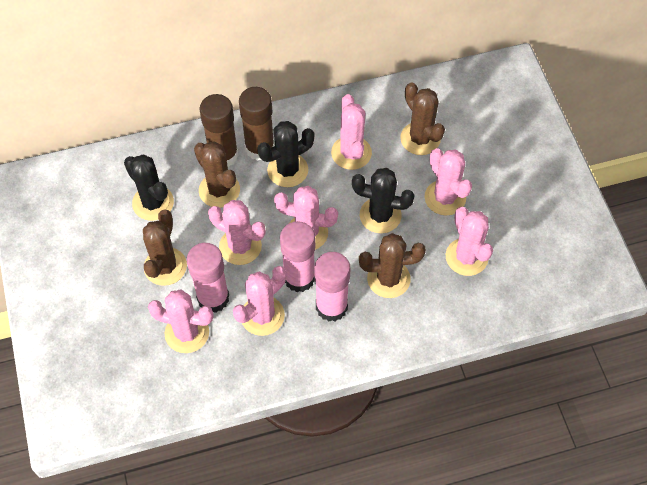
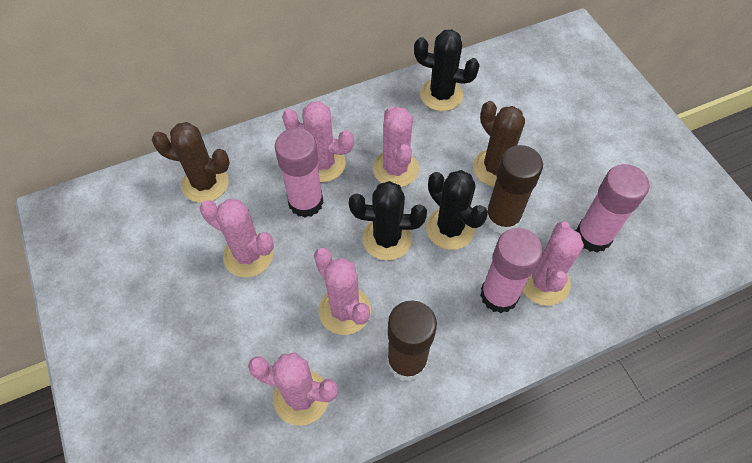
brown cactus: 4 -> 2
pink cactus: 7 -> 6

